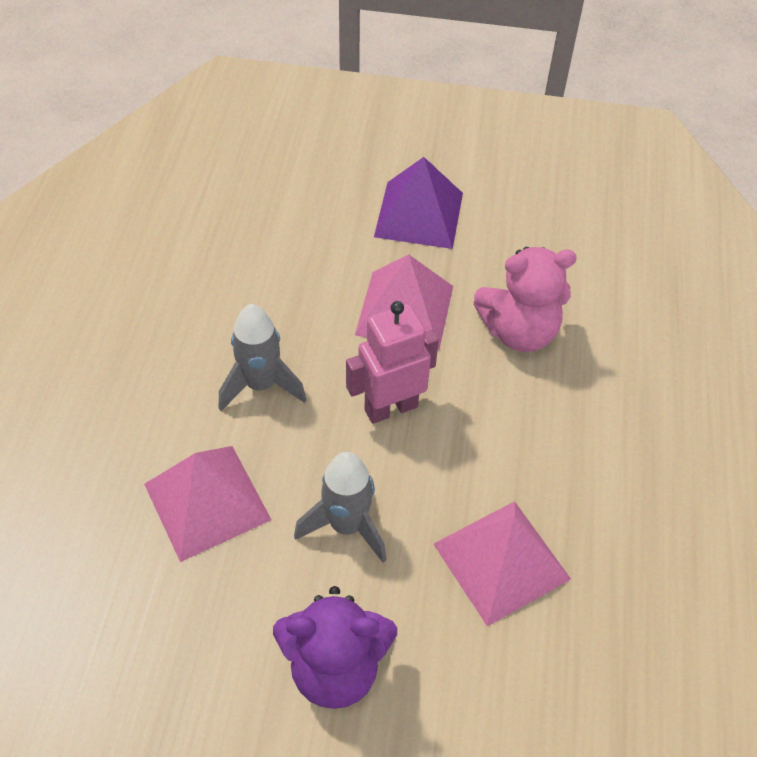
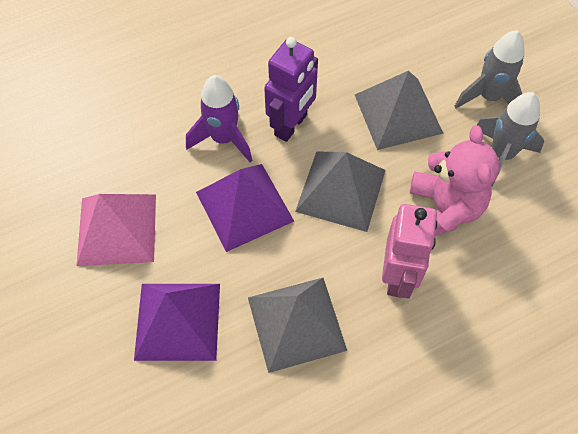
grey pyramid: 0 -> 3
pink pyramid: 3 -> 1
purple pyramid: 1 -> 2
purple robot: 0 -> 1
purple rocket: 0 -> 1
purple teddy bear: 1 -> 0

